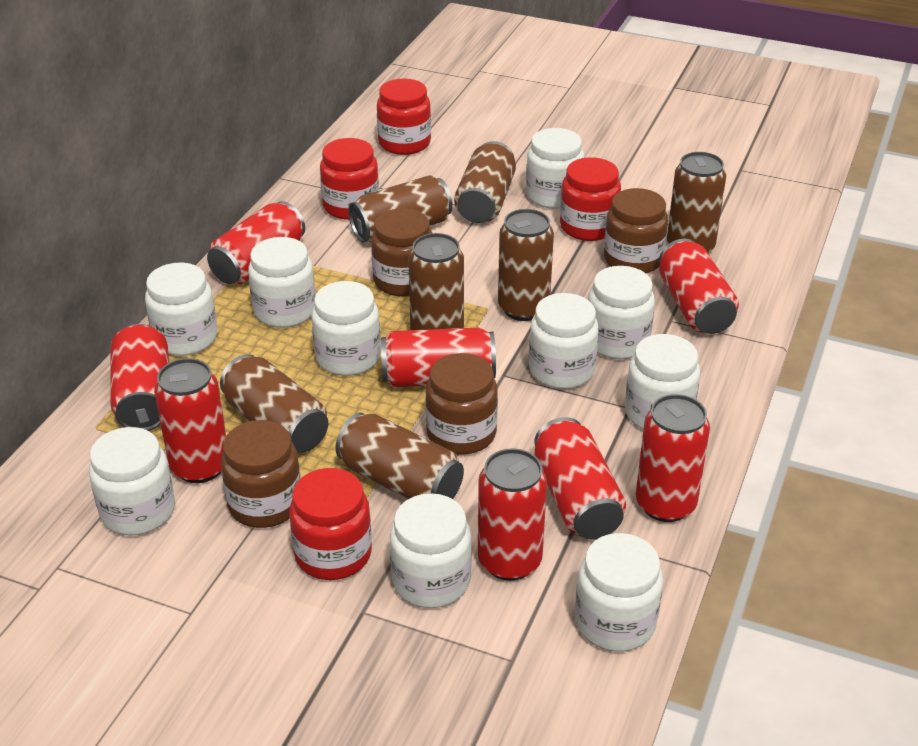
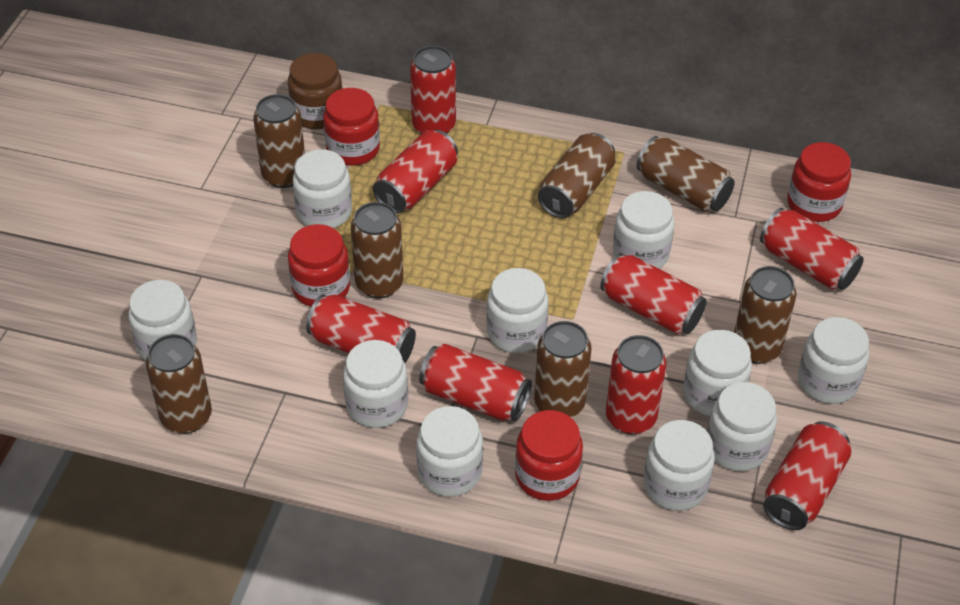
brown jar: 4 -> 1

